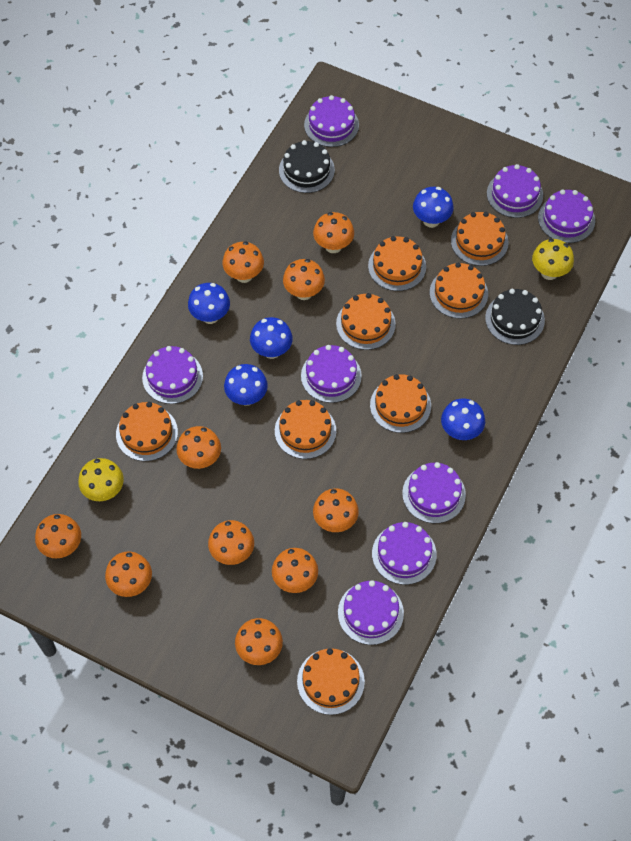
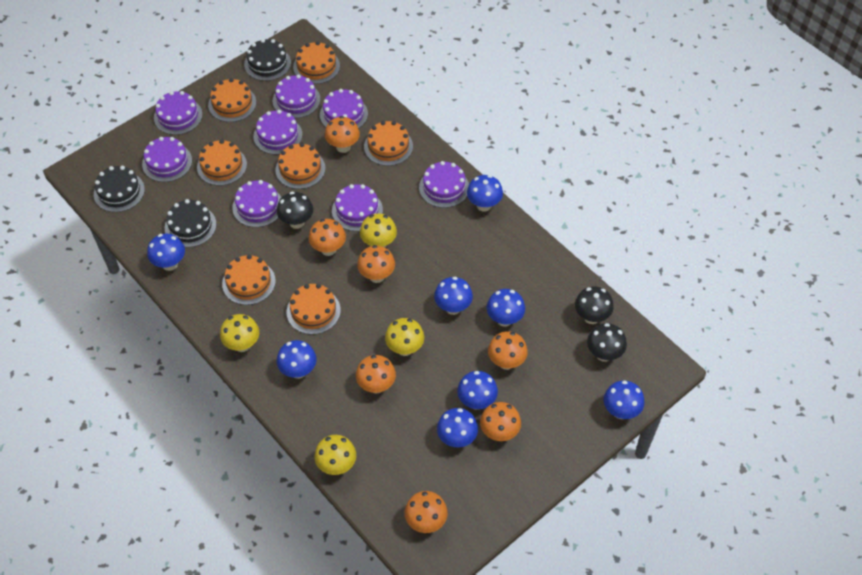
black cake: 2 -> 3
black mushroom: 0 -> 3
blue mushroom: 5 -> 8
orange cake: 8 -> 7
orange mushroom: 10 -> 7
yellow mushroom: 2 -> 4

